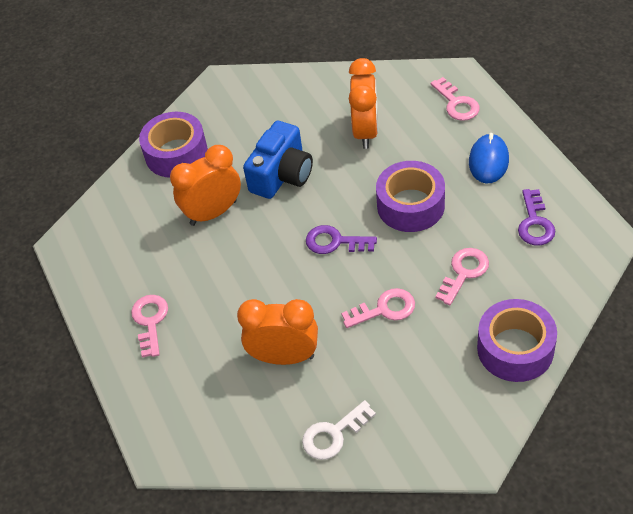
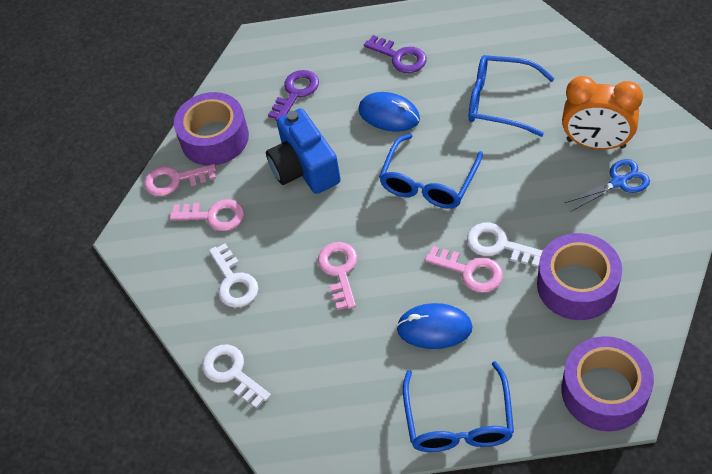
blue glasses: 0 -> 3
blue mouse: 1 -> 2
blue scissors: 0 -> 1
orange clock: 3 -> 1
white key: 1 -> 3

